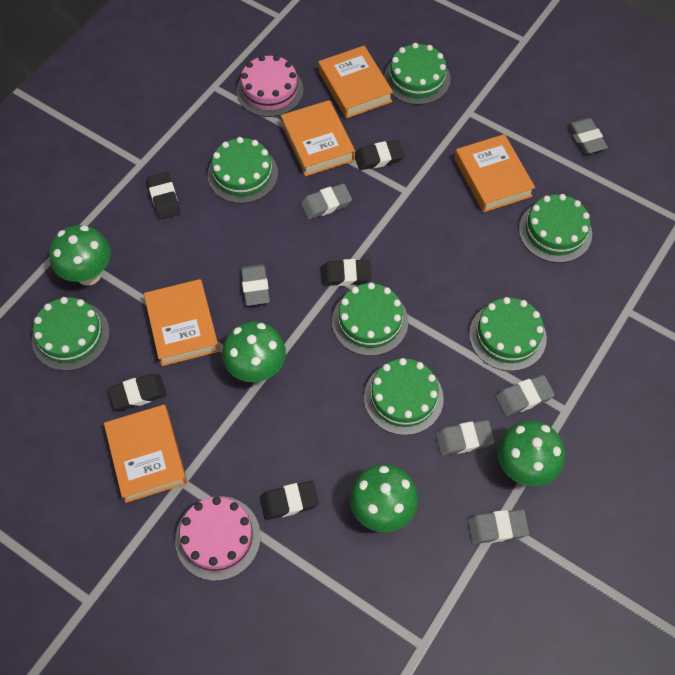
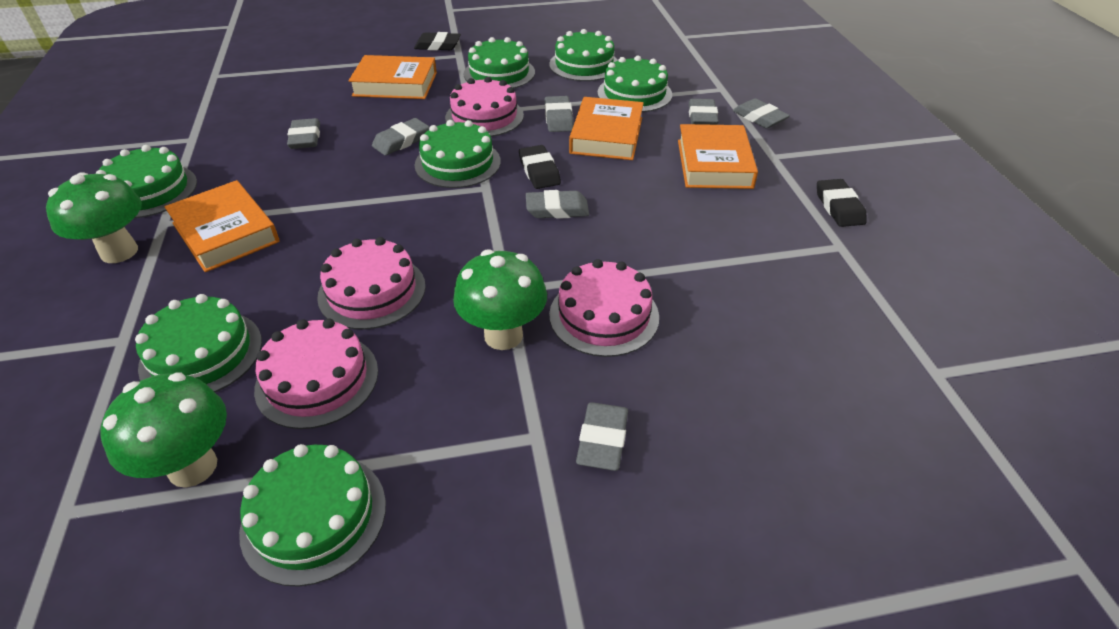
black eraser: 5 -> 3
green mushroom: 4 -> 3
grey eraser: 6 -> 7
orange book: 5 -> 4
pink cake: 2 -> 4

